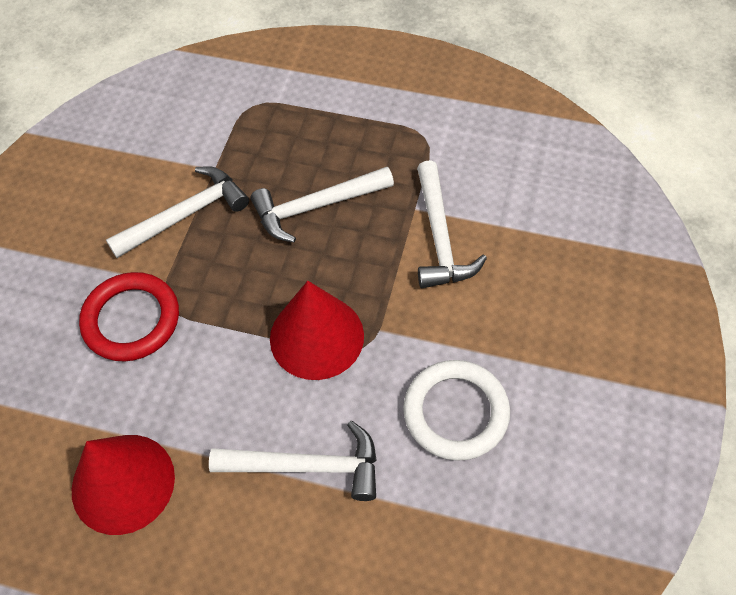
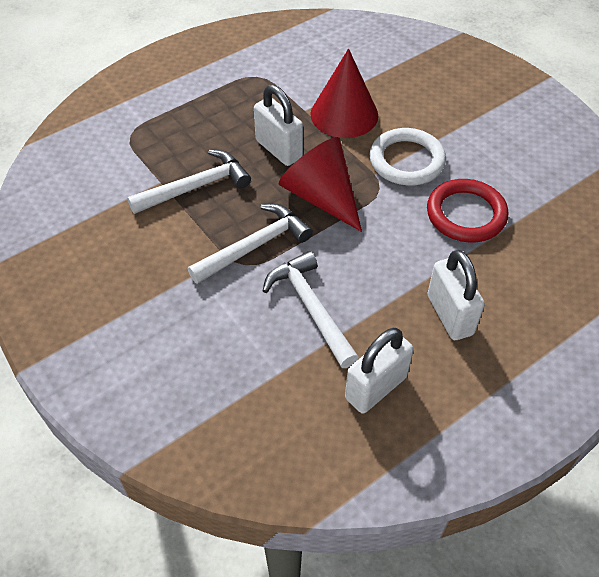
white hammer: 4 -> 3
white padlock: 0 -> 3

